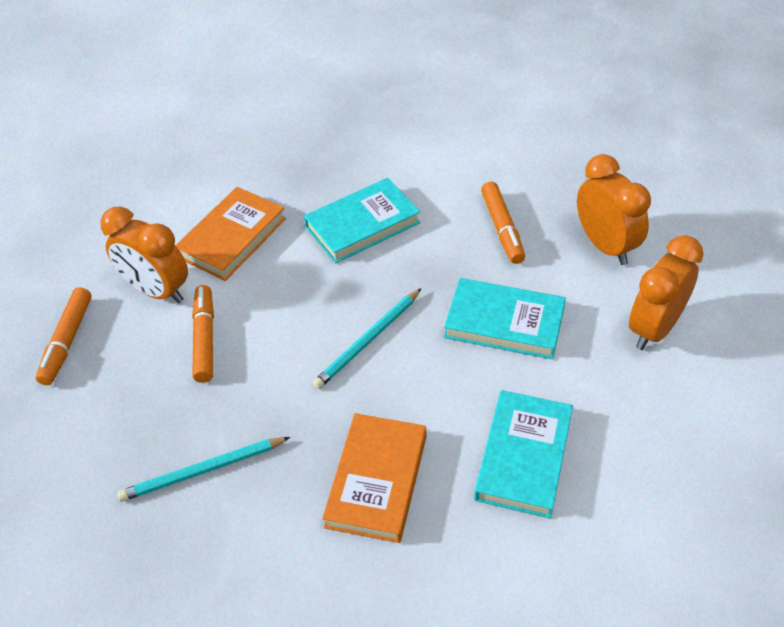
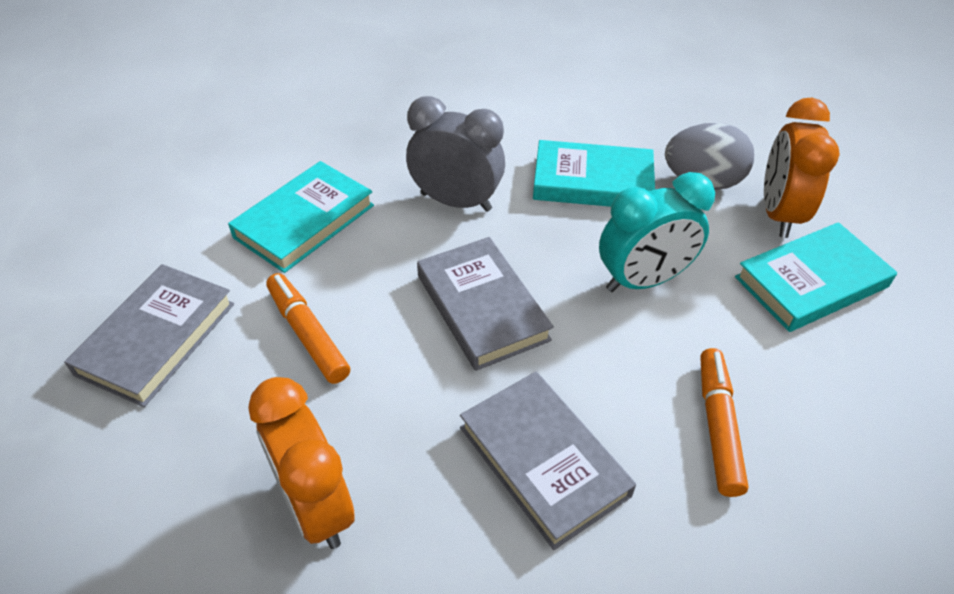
grey book: 0 -> 3
grey clock: 0 -> 1
grey egg: 0 -> 1
orange book: 2 -> 0
orange clock: 3 -> 2
orange marker: 3 -> 2
turquoise clock: 0 -> 1
turquoise pencil: 2 -> 0

